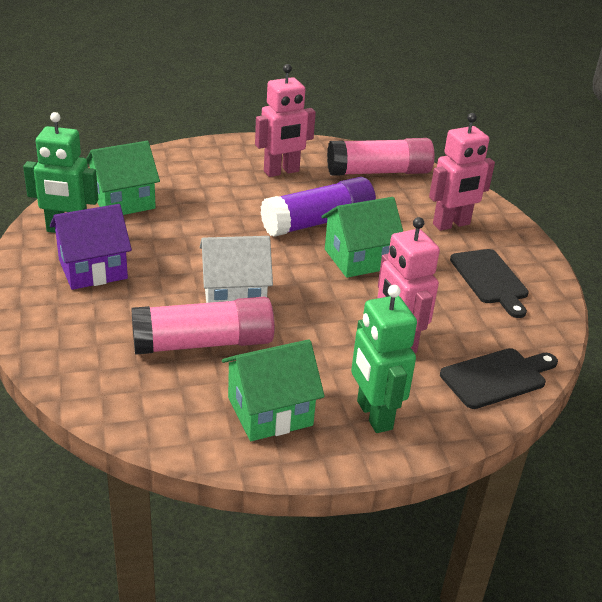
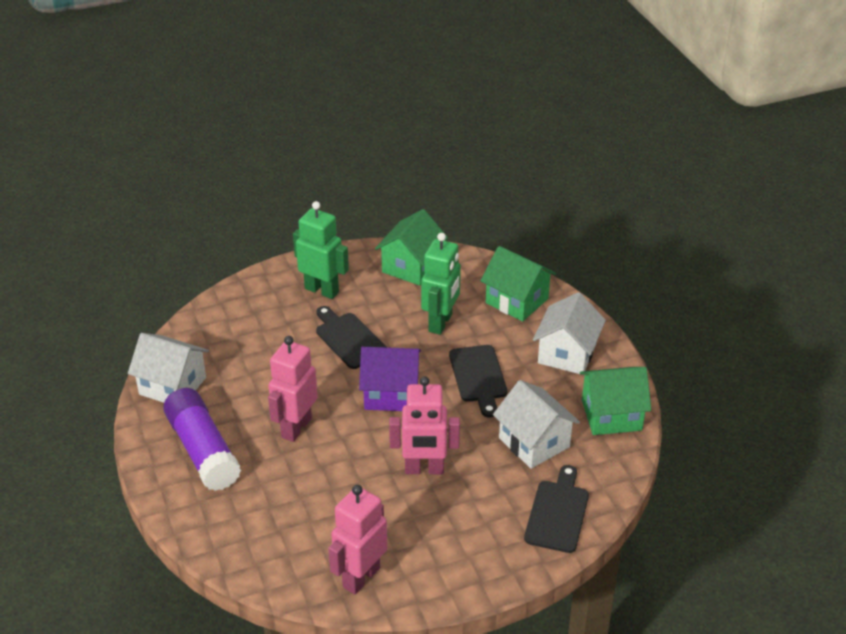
black cutting board: 2 -> 3
pink glue stick: 2 -> 0
white house: 1 -> 3

